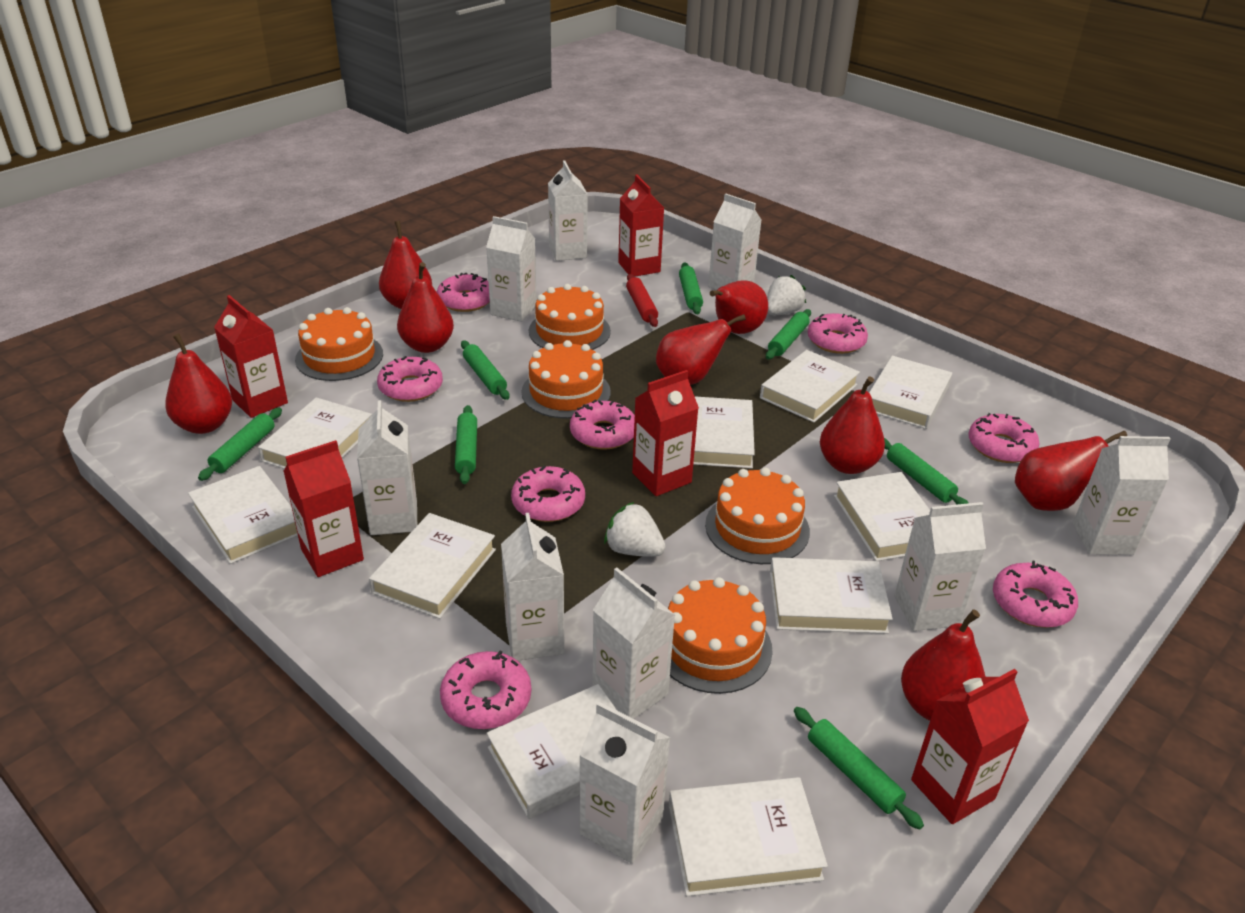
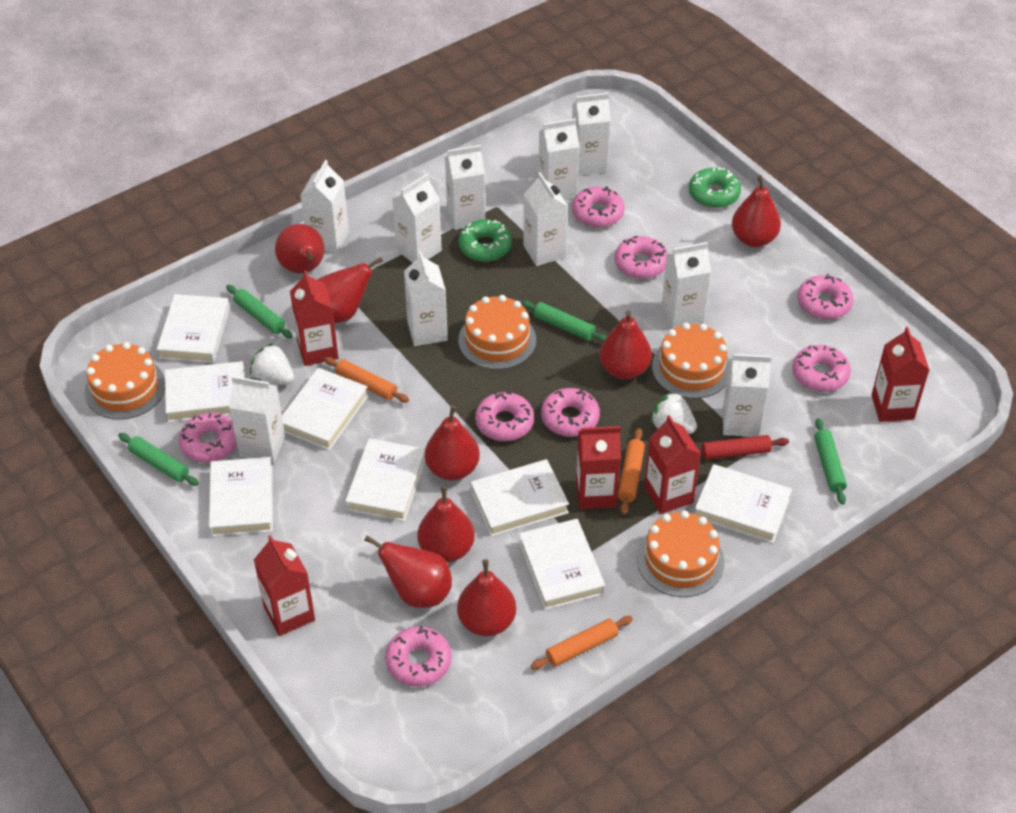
green donut: 0 -> 2
green rolling pin: 7 -> 4
orange cake: 5 -> 4
orange rolling pin: 0 -> 3
white book: 10 -> 8
white carton: 9 -> 10

